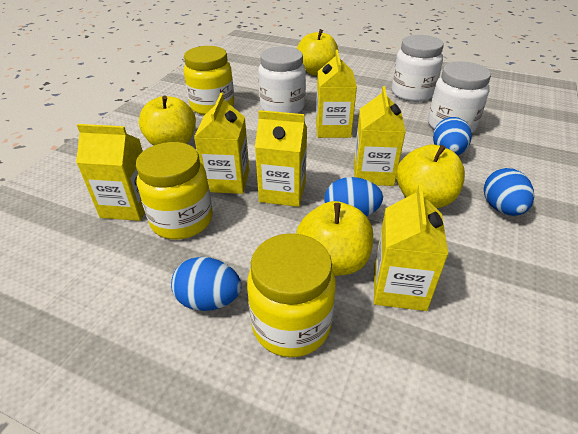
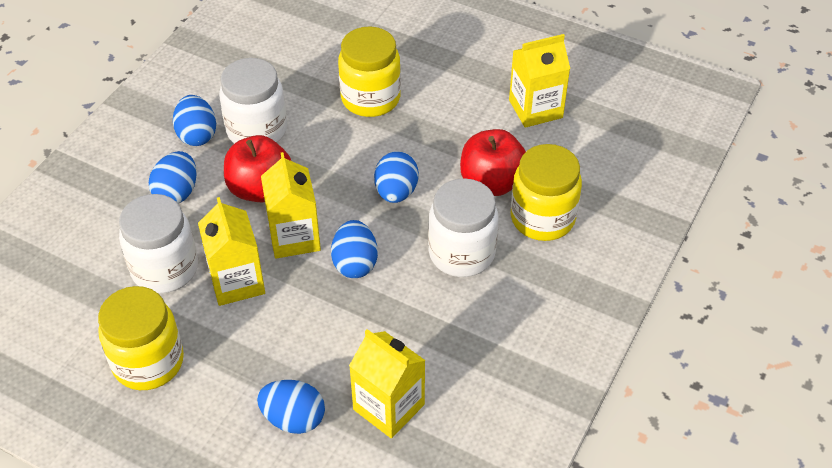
blue egg: 4 -> 5
red apple: 0 -> 2
yellow apple: 4 -> 0
yellow carton: 6 -> 4

